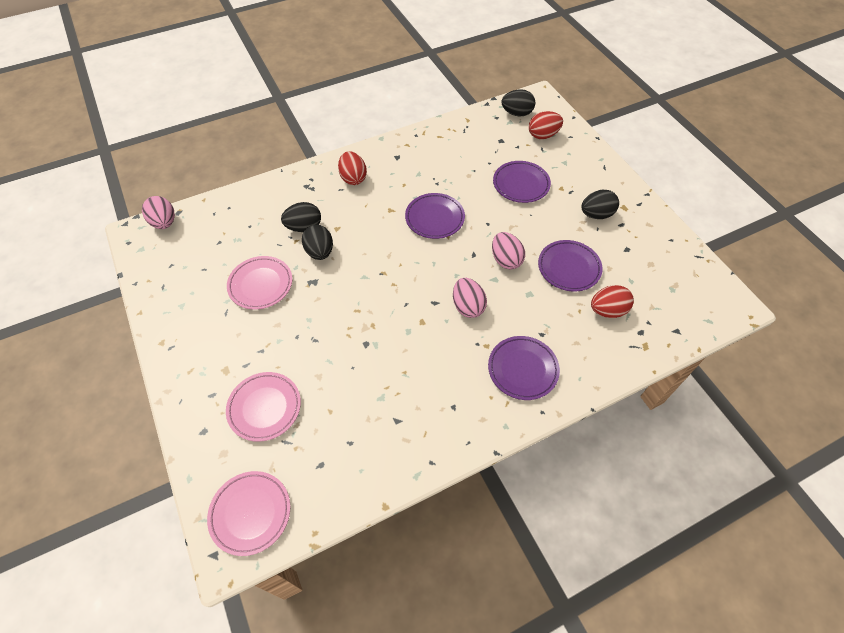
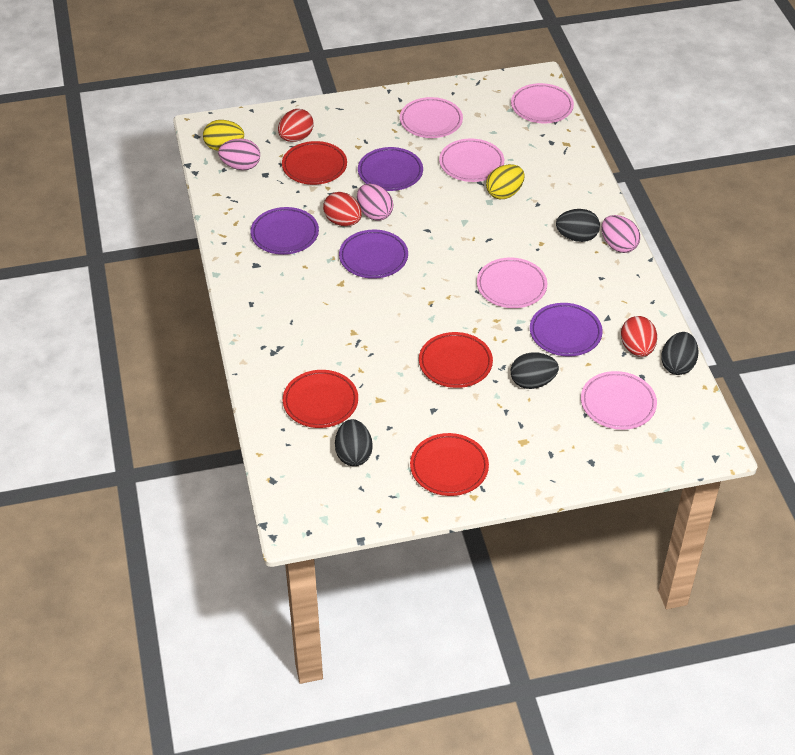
pink plate: 3 -> 5
red plate: 0 -> 4
yellow egg: 0 -> 2

